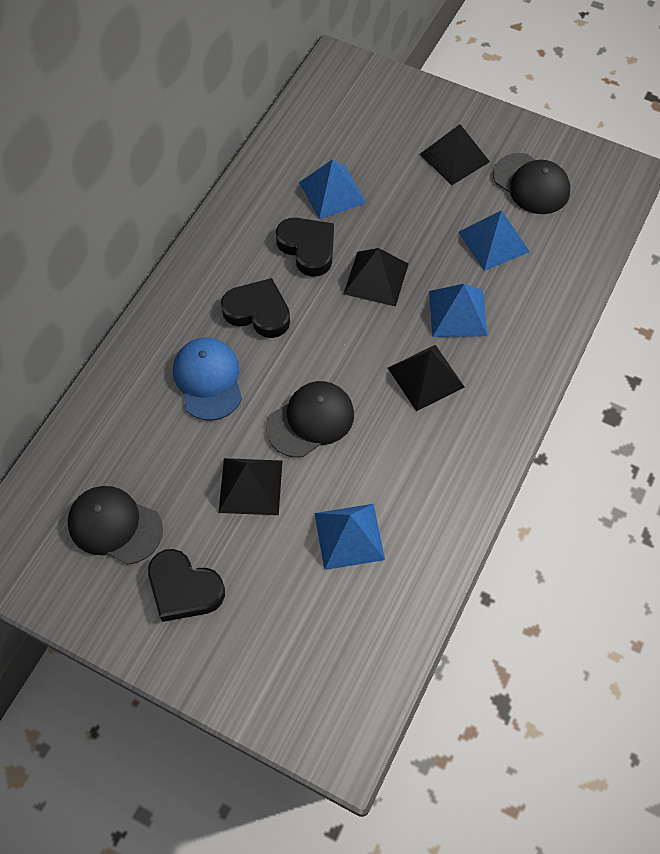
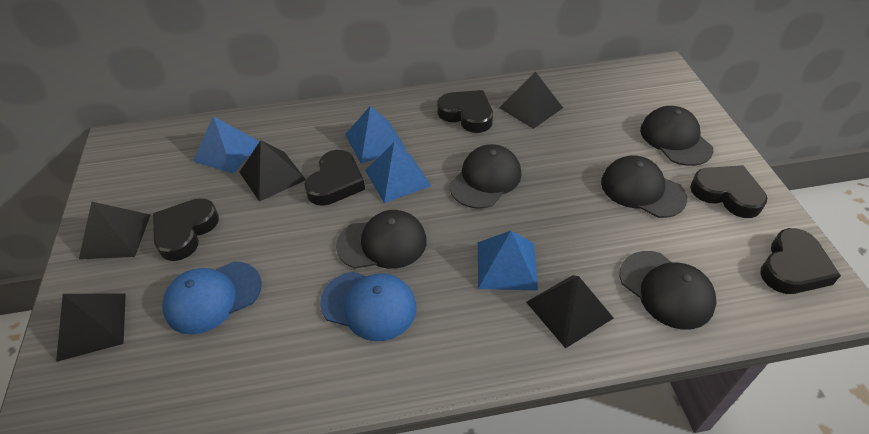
black cap: 3 -> 5
black heart: 3 -> 5
black pyramid: 4 -> 5
blue cap: 1 -> 2

